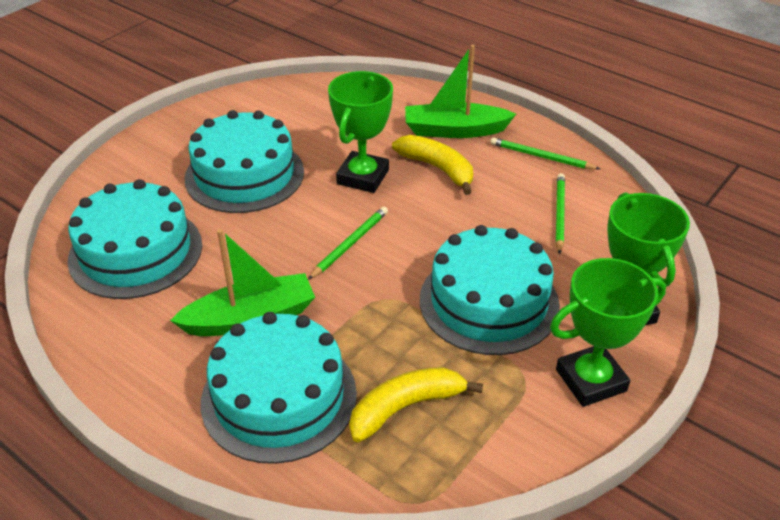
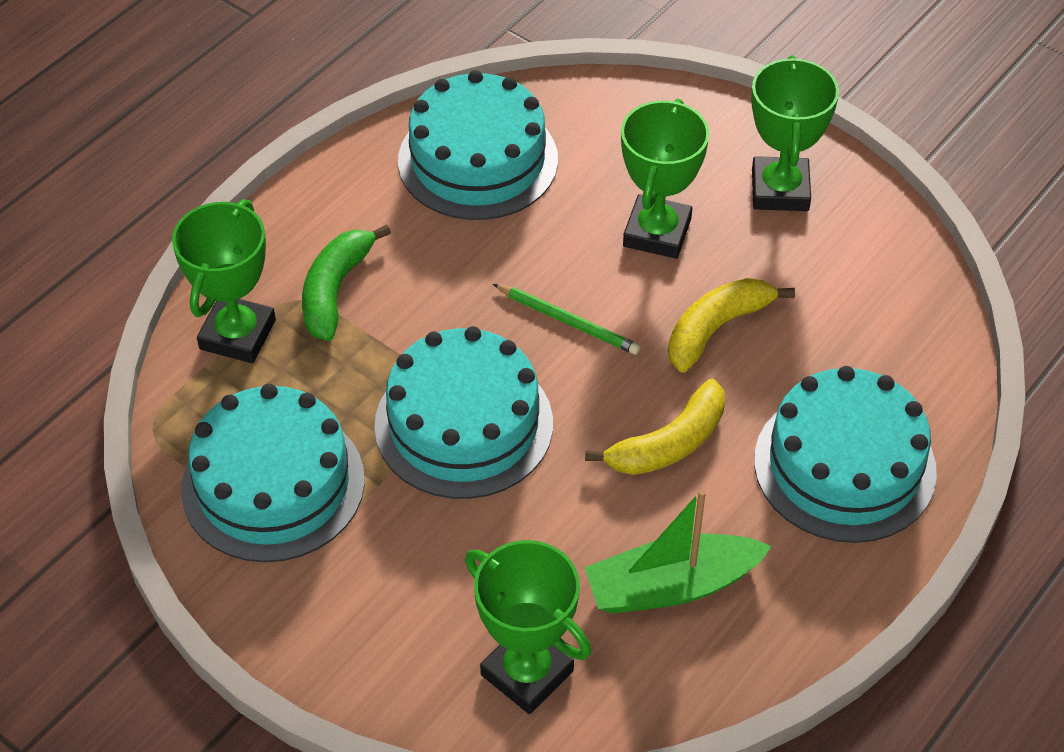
green banana: 0 -> 1
green boat: 2 -> 1
green pencil: 3 -> 1
green trophy: 3 -> 4

